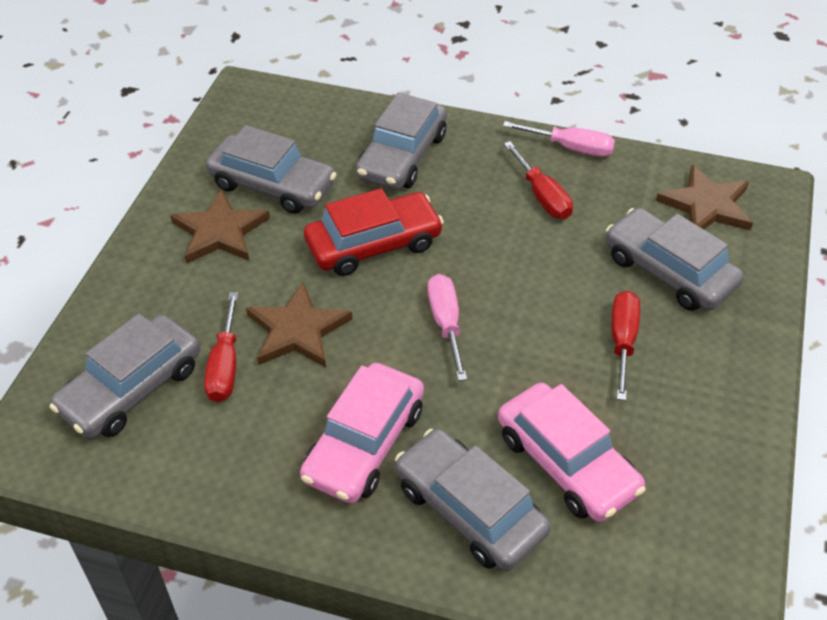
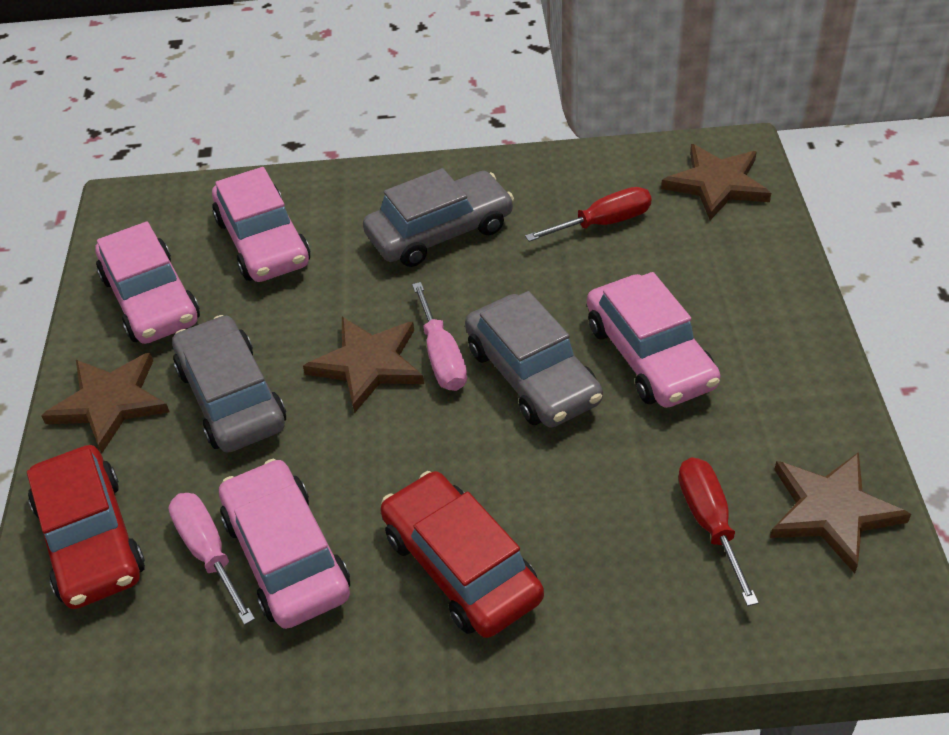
brown star: 3 -> 4
grey car: 5 -> 3
pink car: 2 -> 4
red car: 1 -> 2
red screwdriver: 3 -> 2

